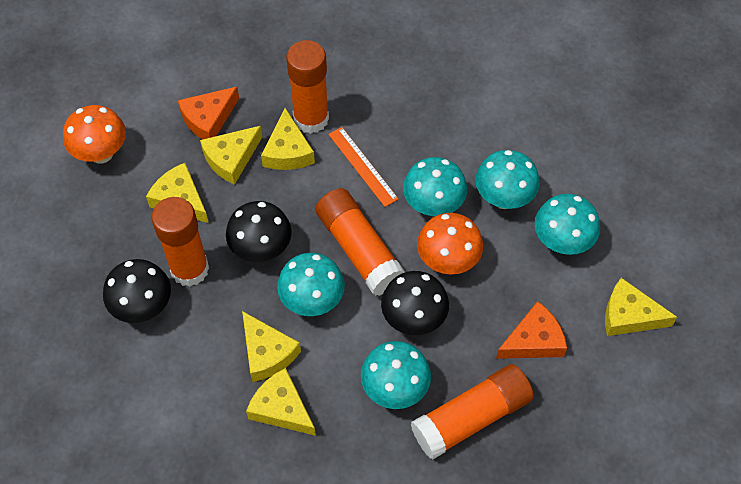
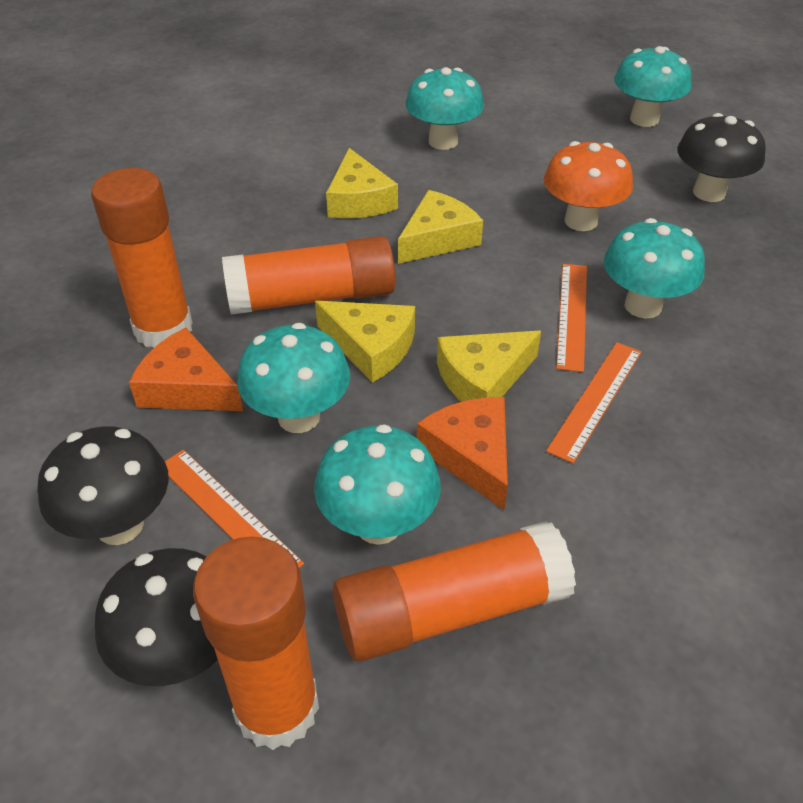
orange mushroom: 2 -> 1
orange ruler: 1 -> 3
yellow cheese: 6 -> 4

